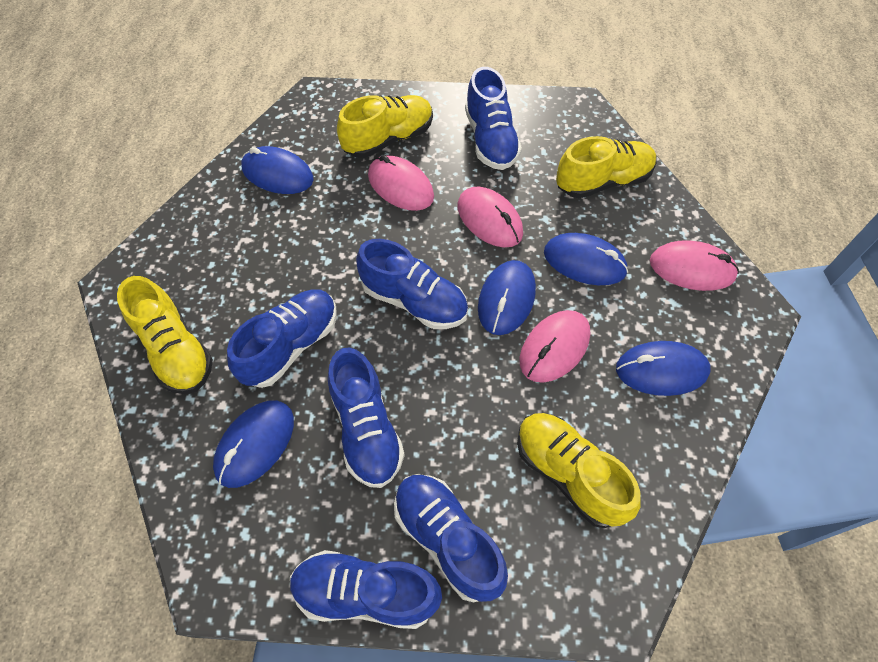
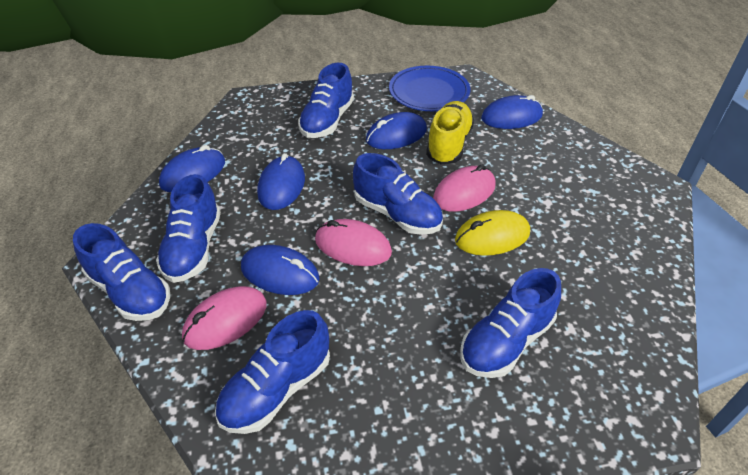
blue plate: 0 -> 1
pink mouse: 4 -> 3
yellow mouse: 0 -> 1
yellow shoe: 4 -> 1

